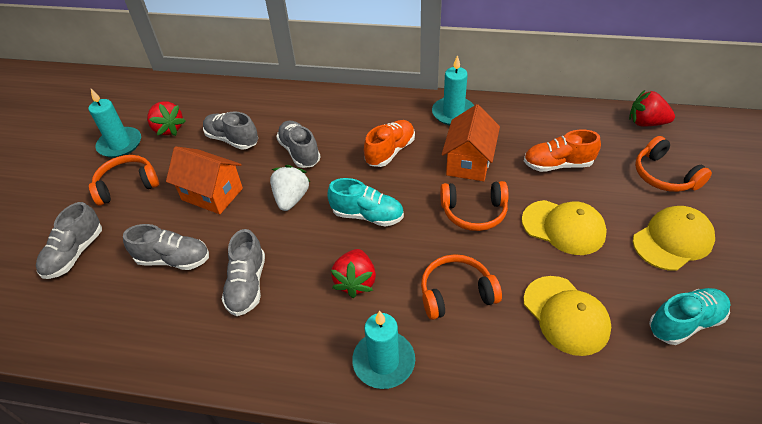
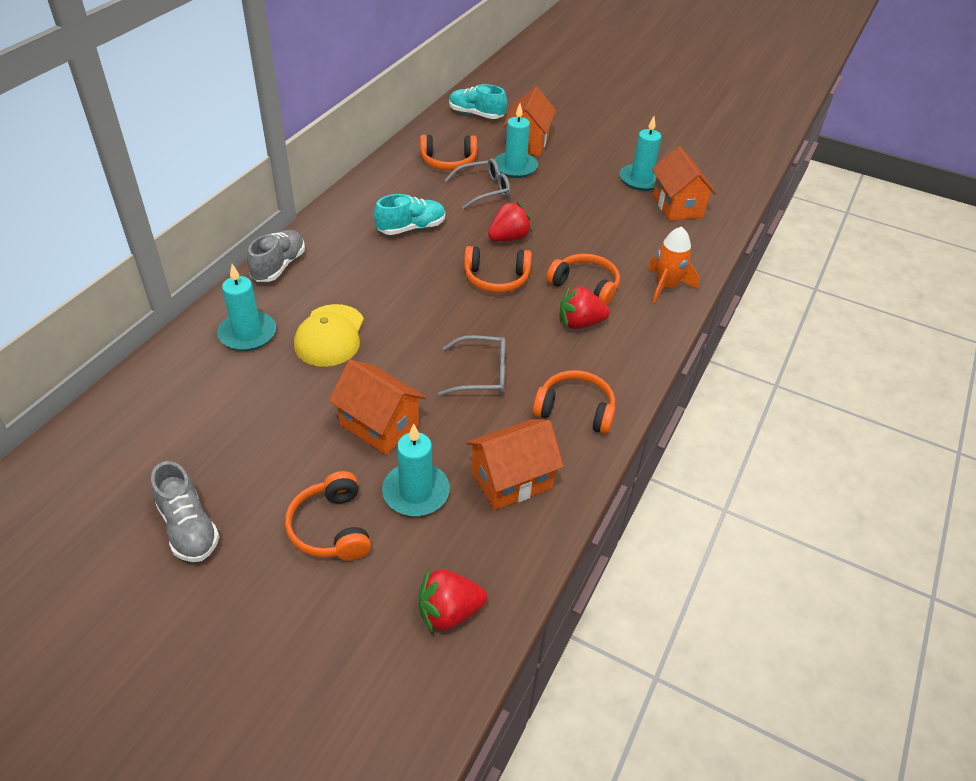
grey glasses: 0 -> 2
grey shoe: 5 -> 2
orange headphones: 4 -> 5
orange house: 2 -> 4
orange rocket: 0 -> 1
orange shoe: 2 -> 0
turquoise candle: 3 -> 4
white strawberry: 1 -> 0
yellow cap: 3 -> 1

